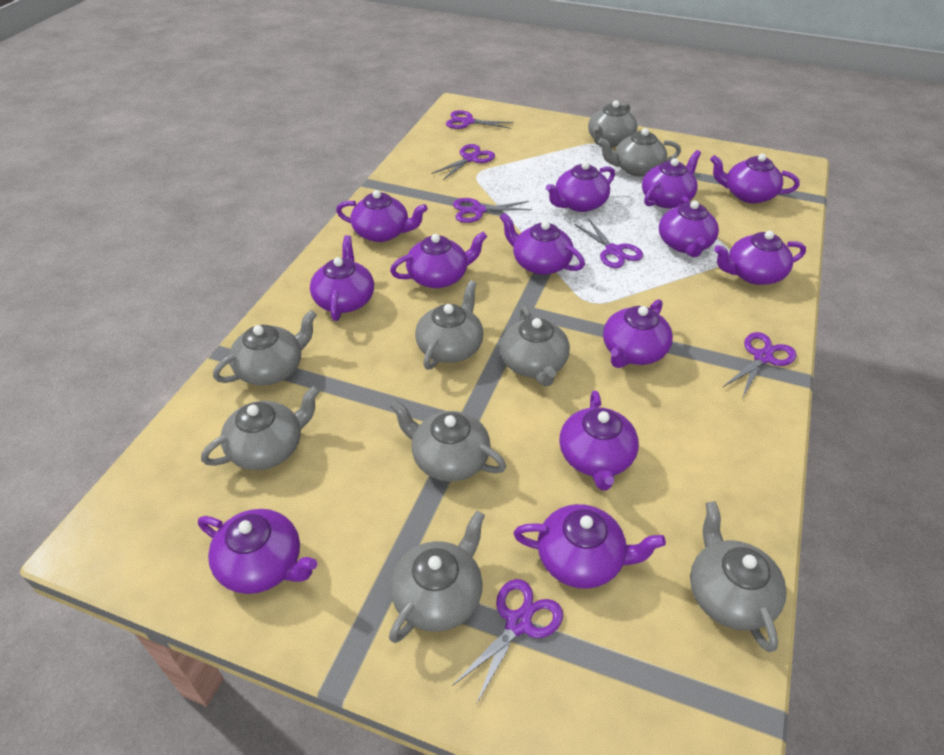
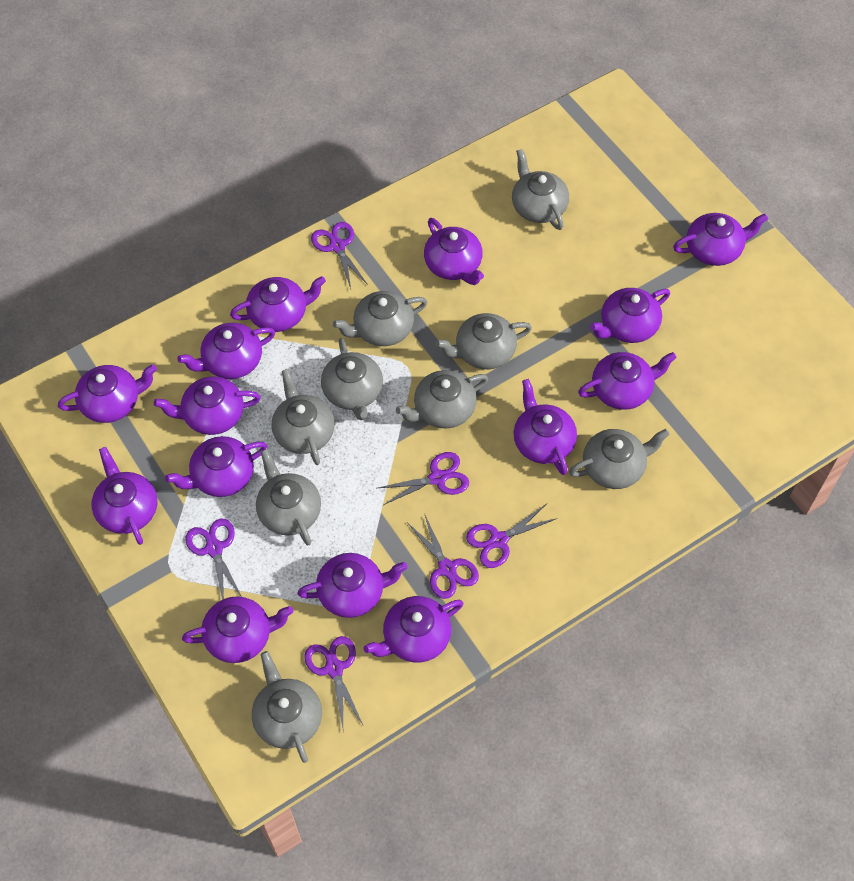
purple teapot: 13 -> 14

